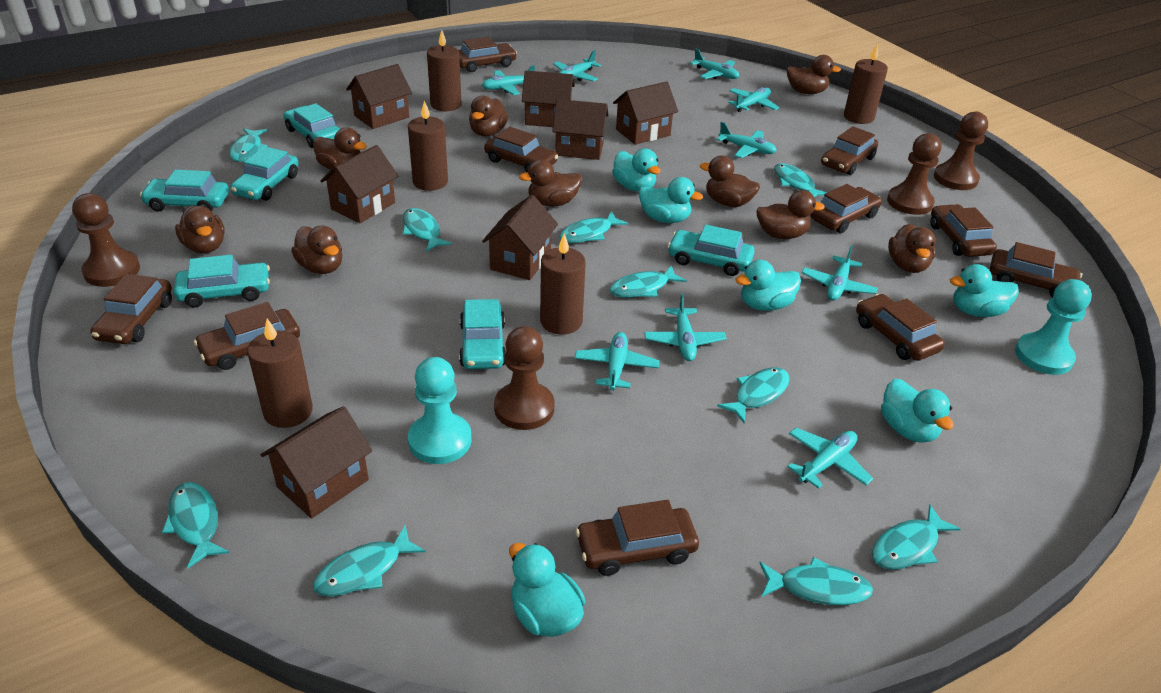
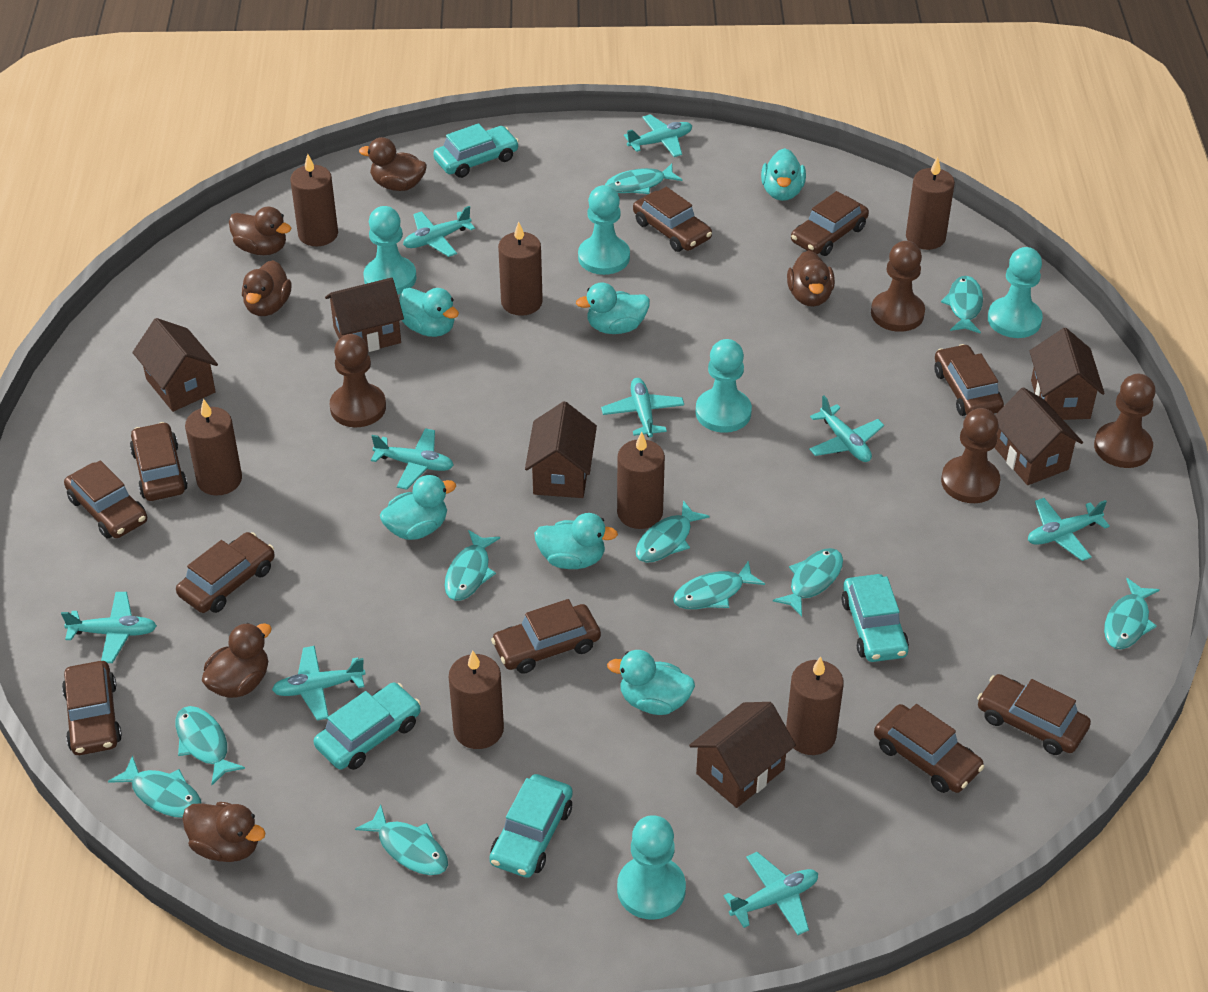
brown candle: 5 -> 7
brown duck: 9 -> 6
brown house: 7 -> 6
turquoise car: 6 -> 4
turquoise pawn: 2 -> 5

